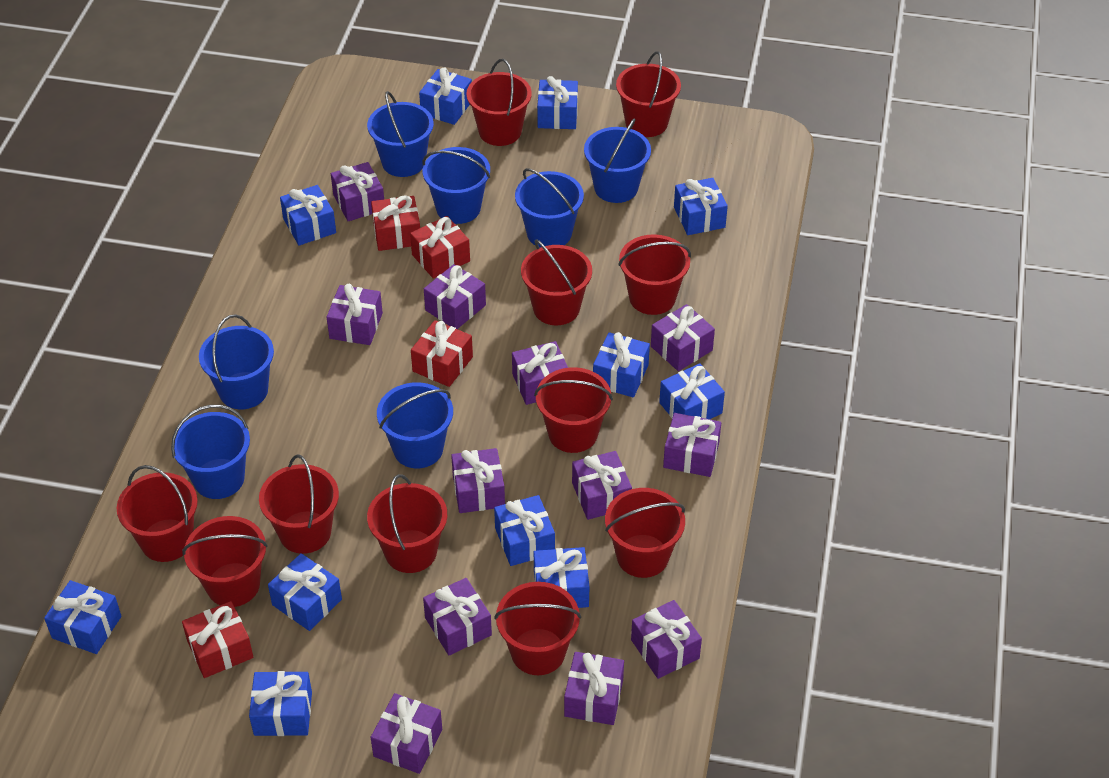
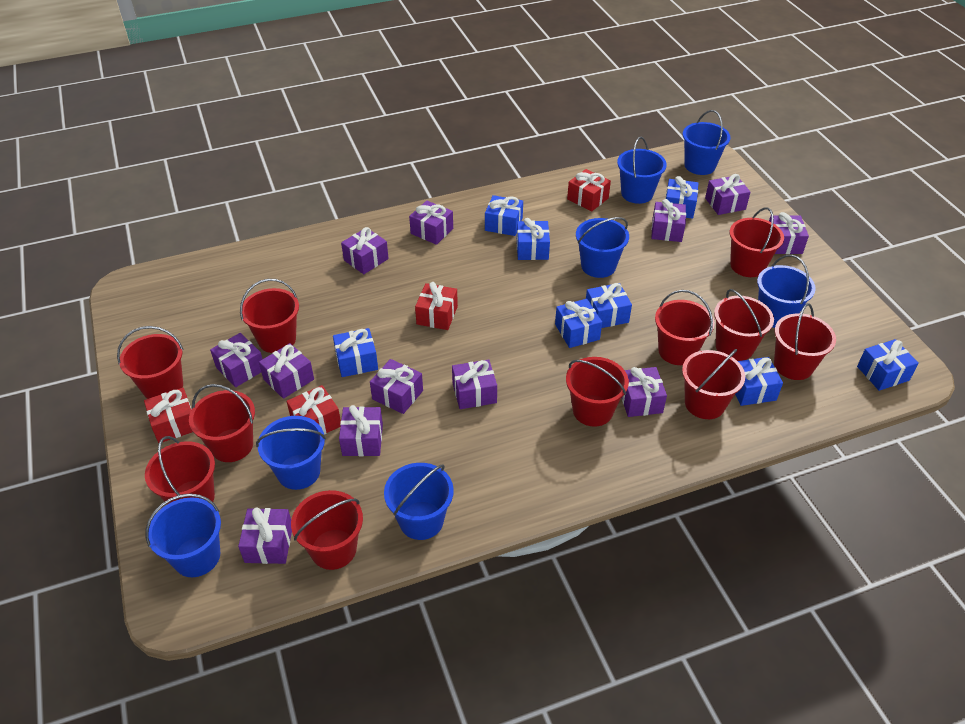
blue gift: 11 -> 8

